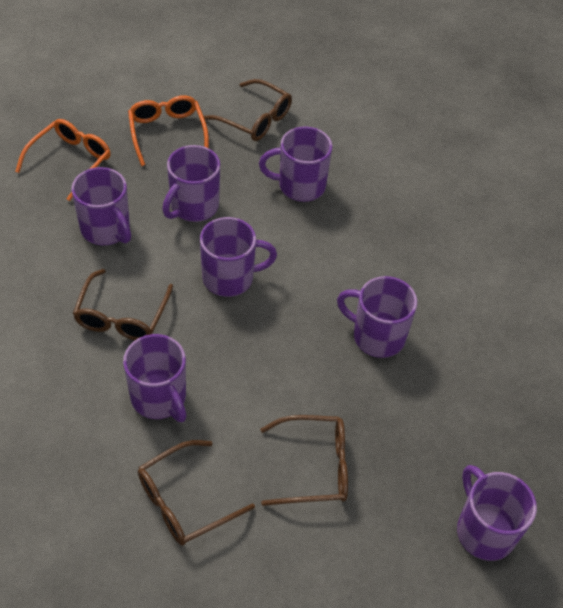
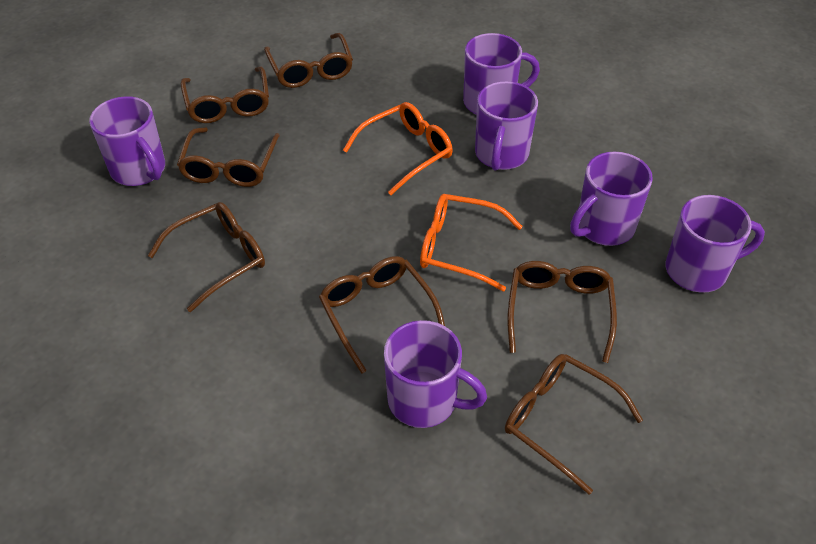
brown glasses: 4 -> 7
purple mug: 7 -> 6

